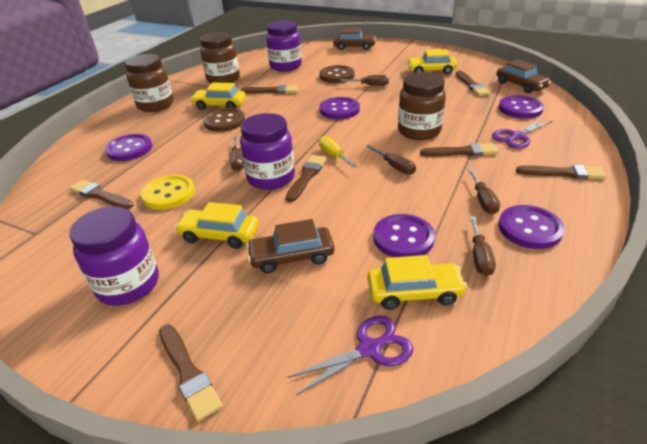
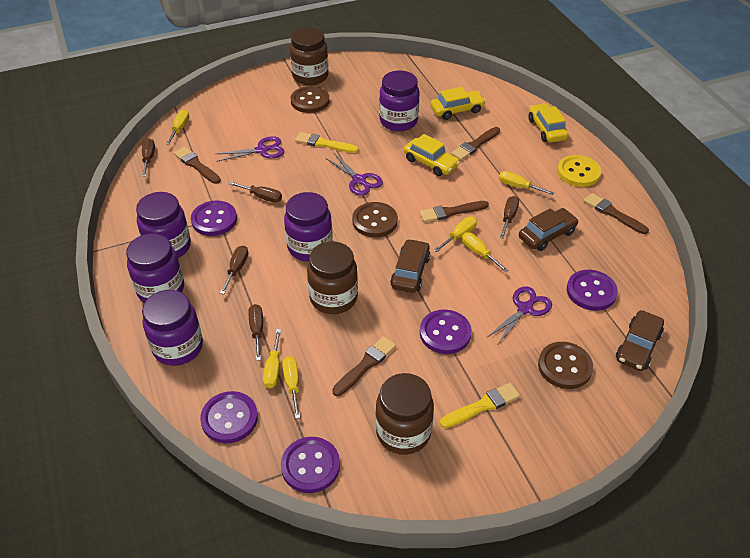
brown brush: 7 -> 5
brown button: 2 -> 3
purple jar: 3 -> 5
purple scissors: 2 -> 3
yellow brush: 0 -> 2
yellow car: 4 -> 3
yellow screwdriver: 1 -> 6

